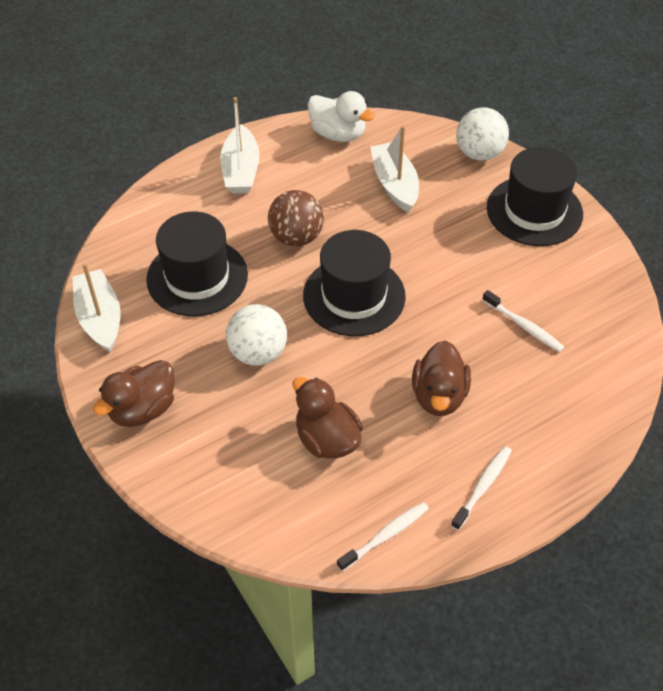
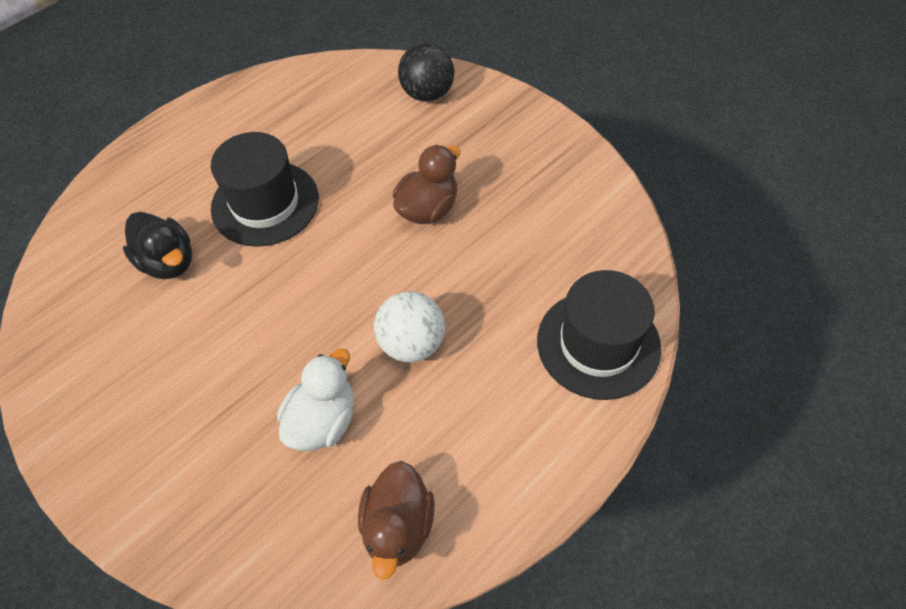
black ball: 0 -> 1
black duck: 0 -> 1
black hat: 3 -> 2
brown ball: 1 -> 0
brown duck: 3 -> 2
white ball: 2 -> 1
white boat: 3 -> 0
white toothbrush: 3 -> 0

